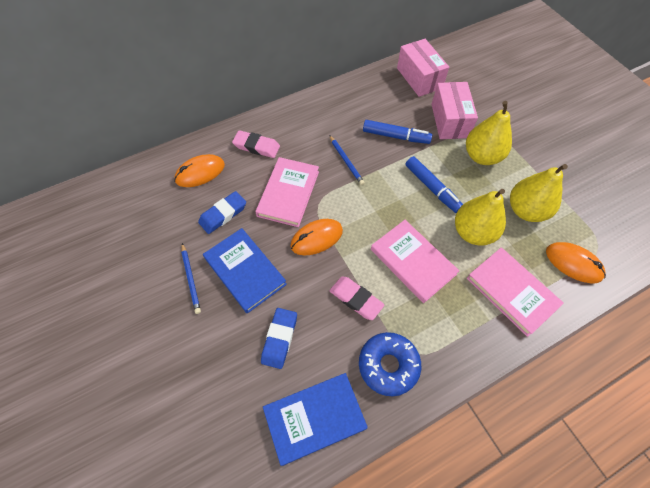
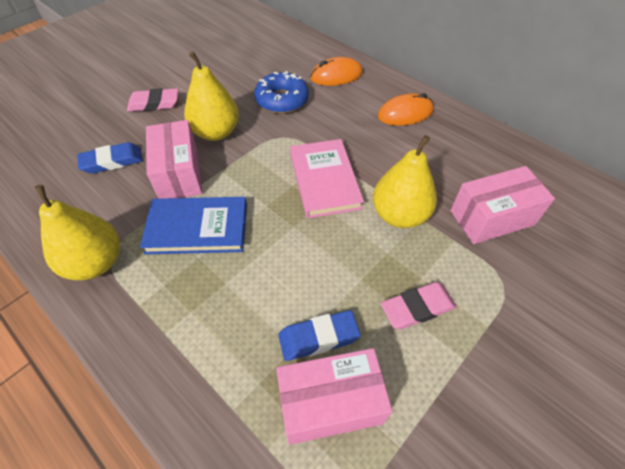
blue book: 2 -> 1
blue marker: 2 -> 0
blue pencil: 2 -> 0
orange mouse: 3 -> 2
pink book: 3 -> 1
pink box: 2 -> 3

